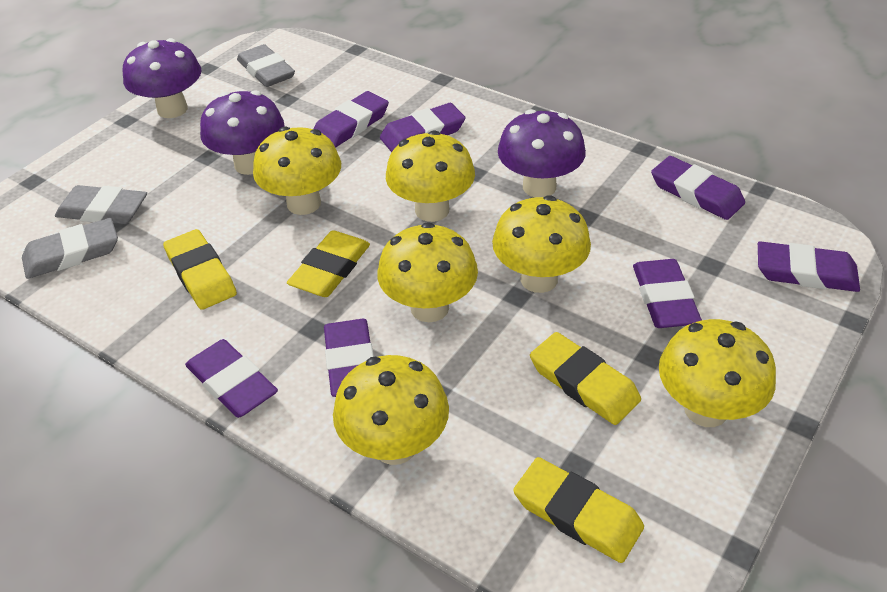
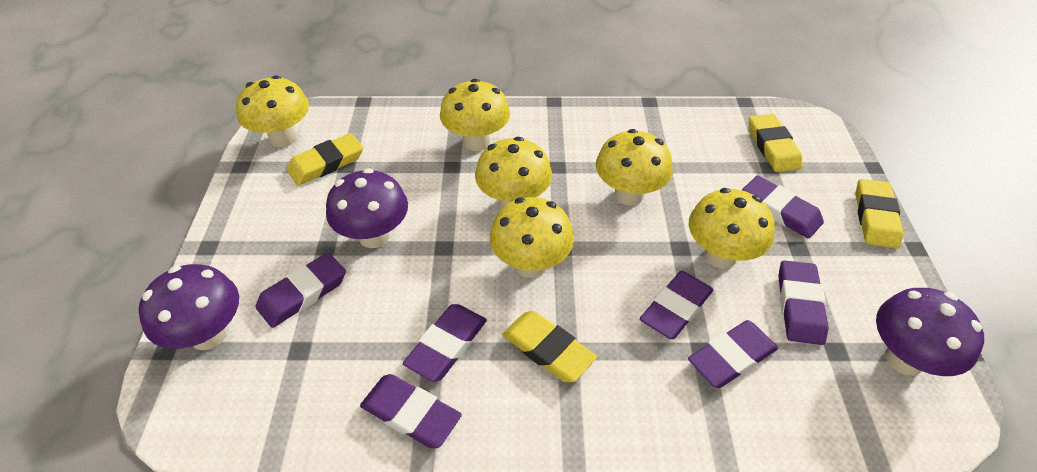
grey eraser: 3 -> 0

